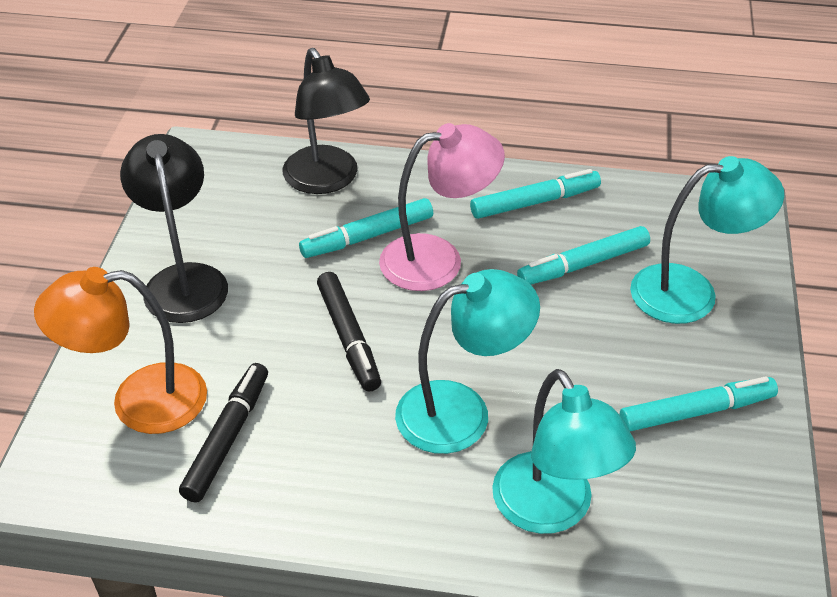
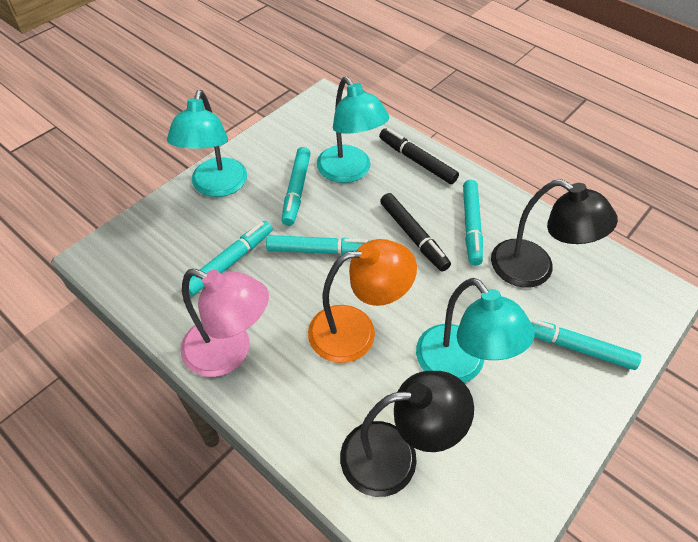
turquoise marker: 4 -> 5

